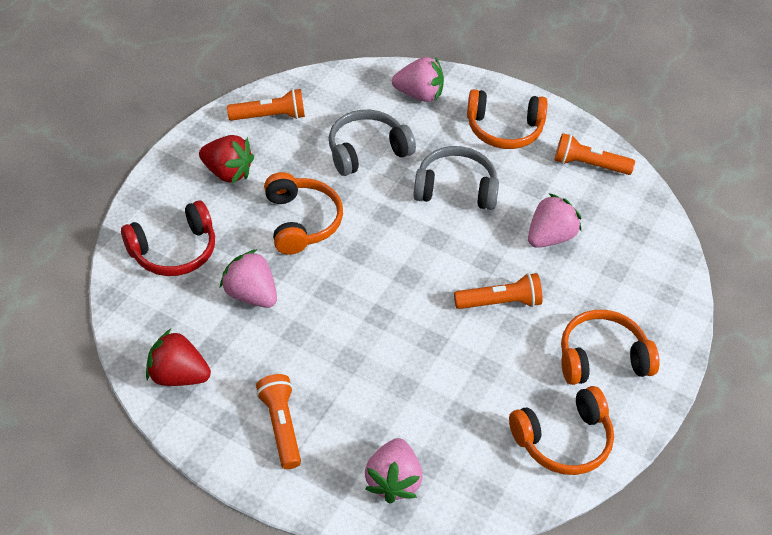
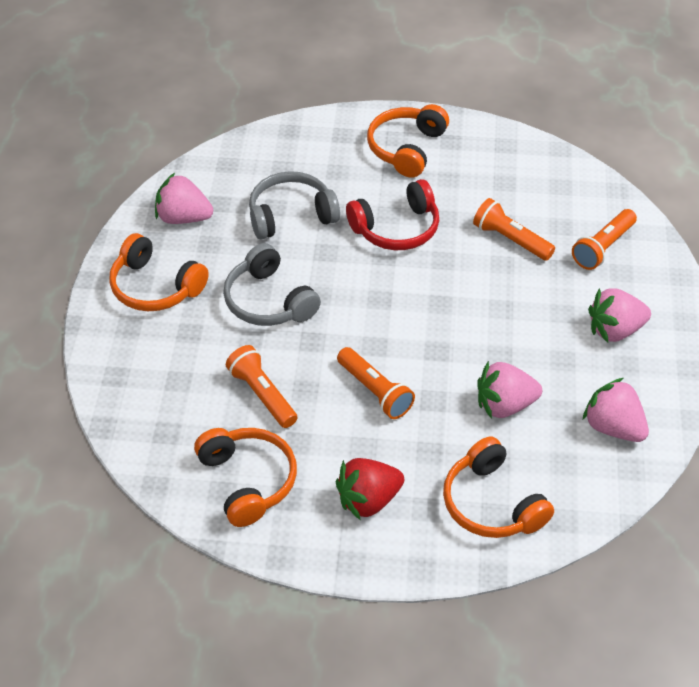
red strawberry: 2 -> 1

